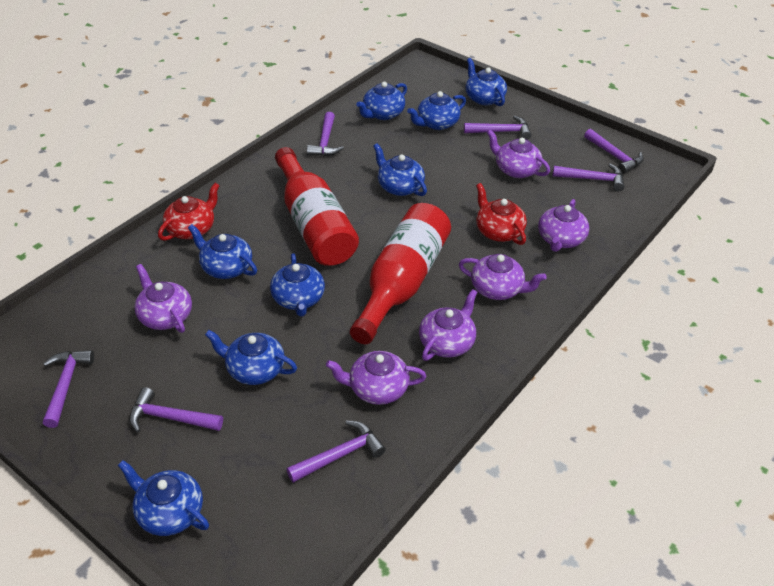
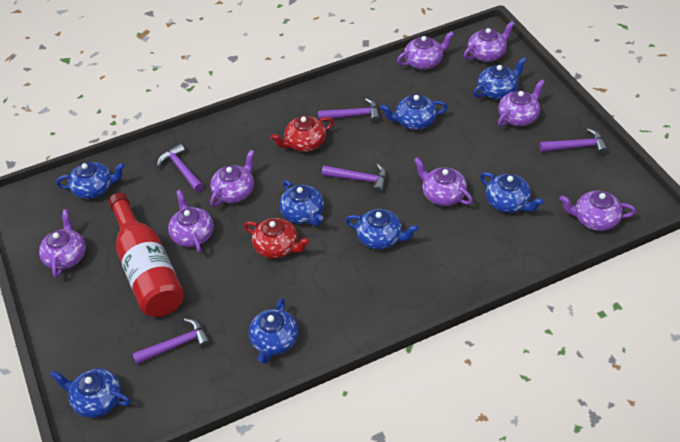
purple hammer: 7 -> 5
purple teapot: 6 -> 8
red bottle: 2 -> 1

